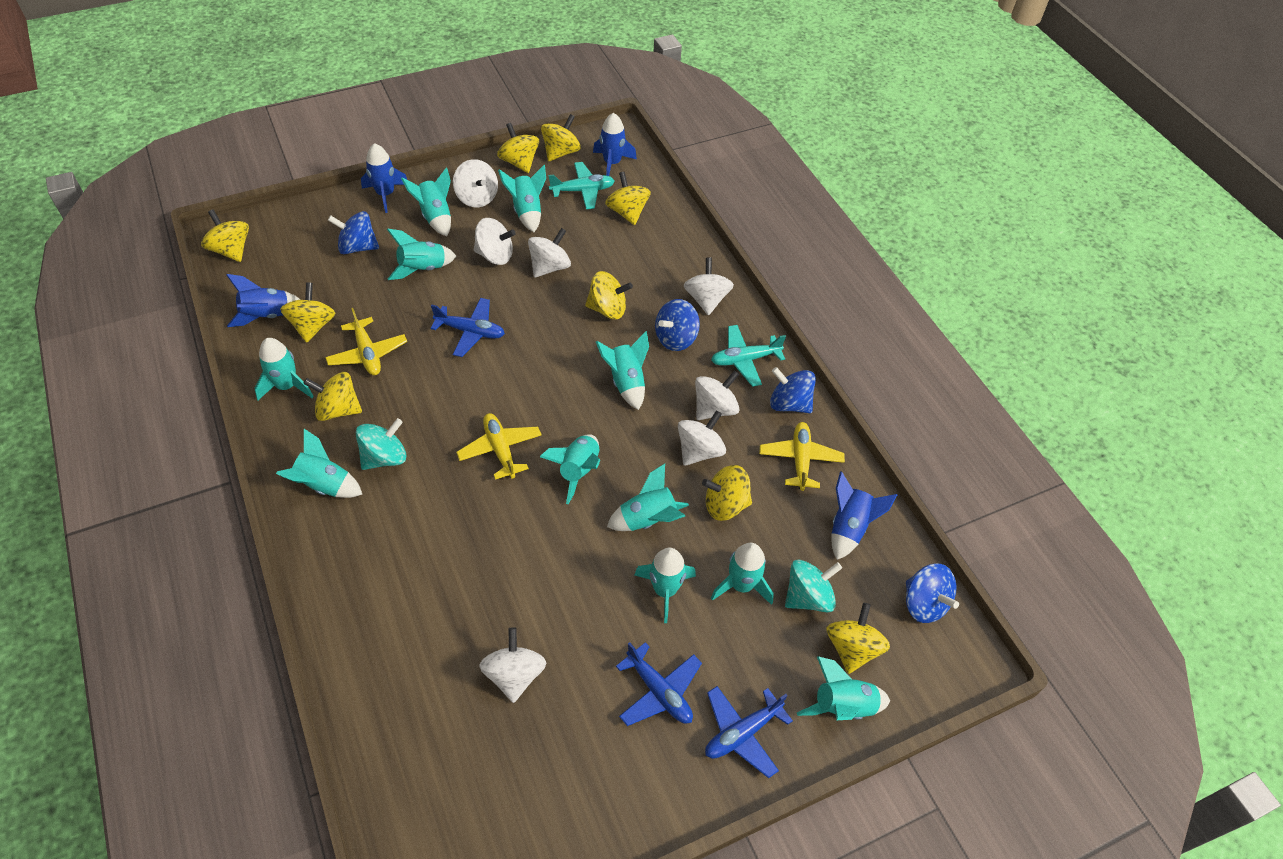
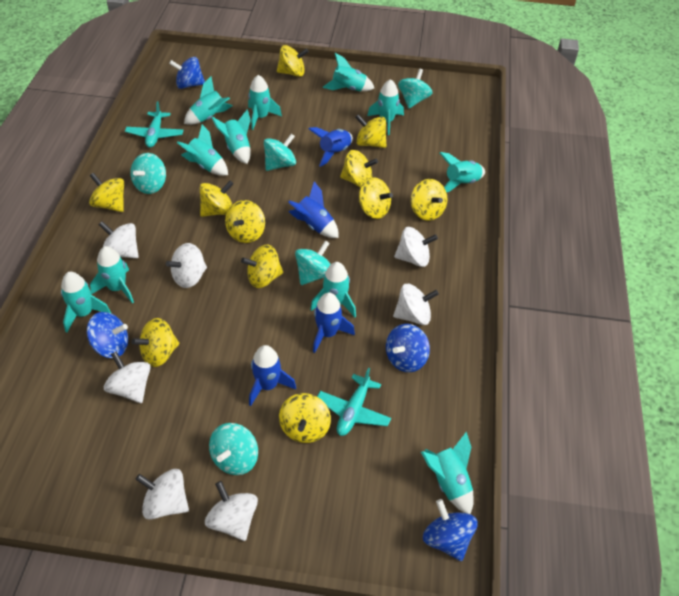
blue plane: 3 -> 0
turquoise spinning top: 2 -> 5
yellow plane: 3 -> 0
yellow spinning top: 9 -> 11

